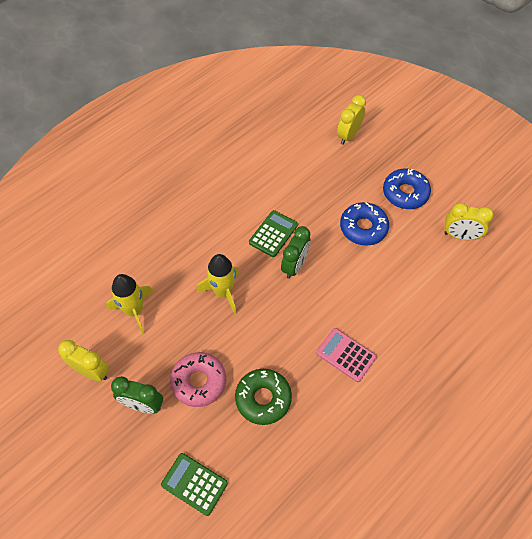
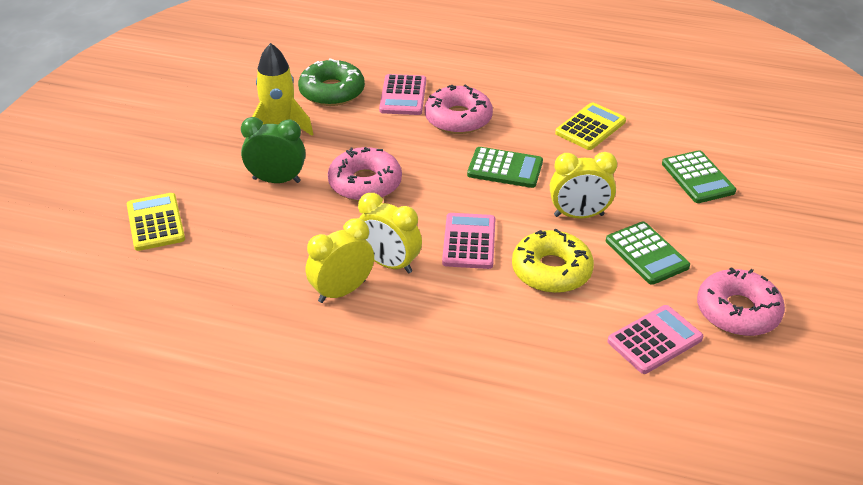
blue donut: 2 -> 0
green calculator: 2 -> 3
green clock: 2 -> 1
pink calculator: 1 -> 3
pink donut: 1 -> 3
yellow calculator: 0 -> 2
yellow donut: 0 -> 1
yellow rocket: 2 -> 1

